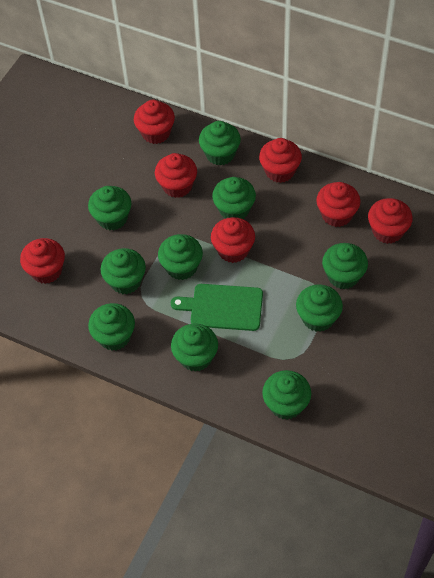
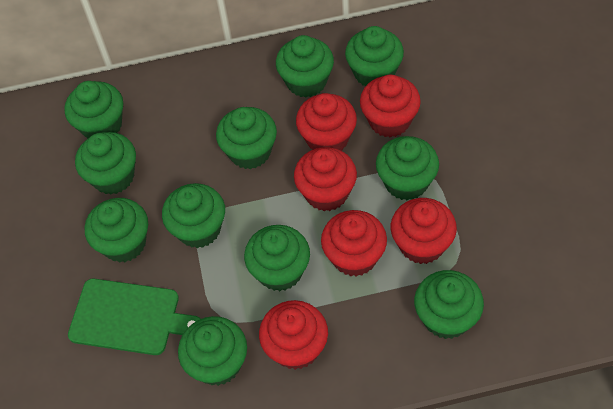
green cupcake: 10 -> 11
red cupcake: 7 -> 6

